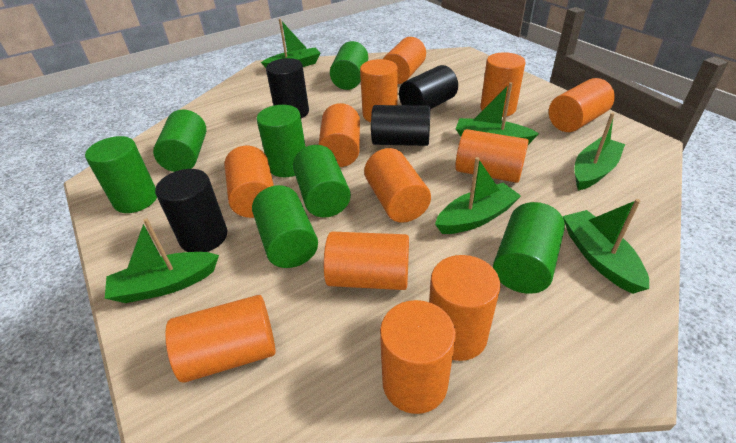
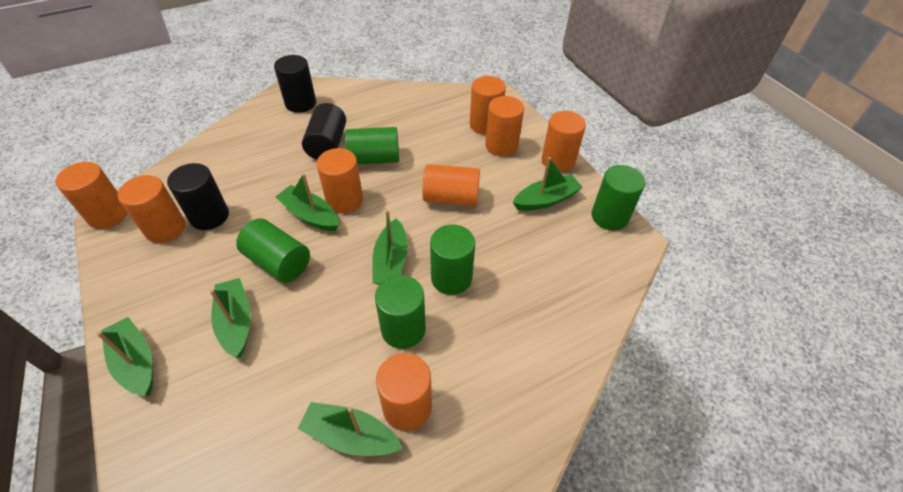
black cylinder: 4 -> 3
green cylinder: 7 -> 5
orange cylinder: 12 -> 8

